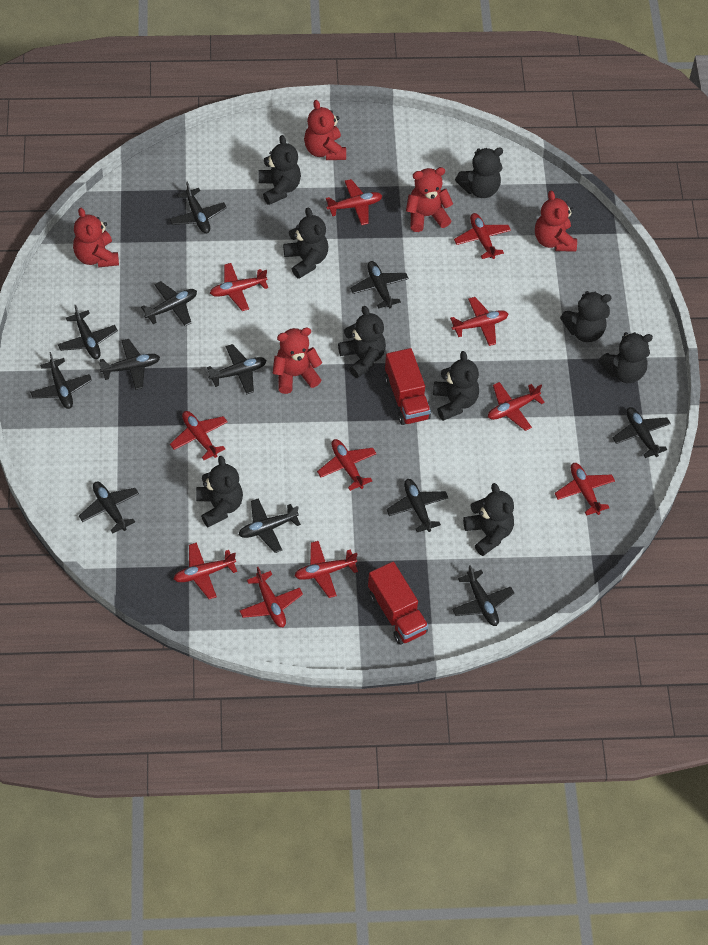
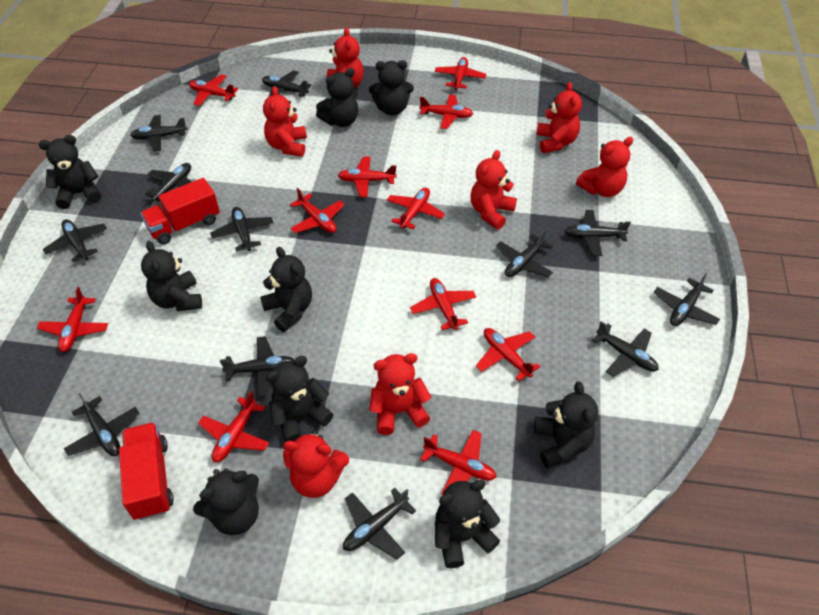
red teddy bear: 5 -> 7

